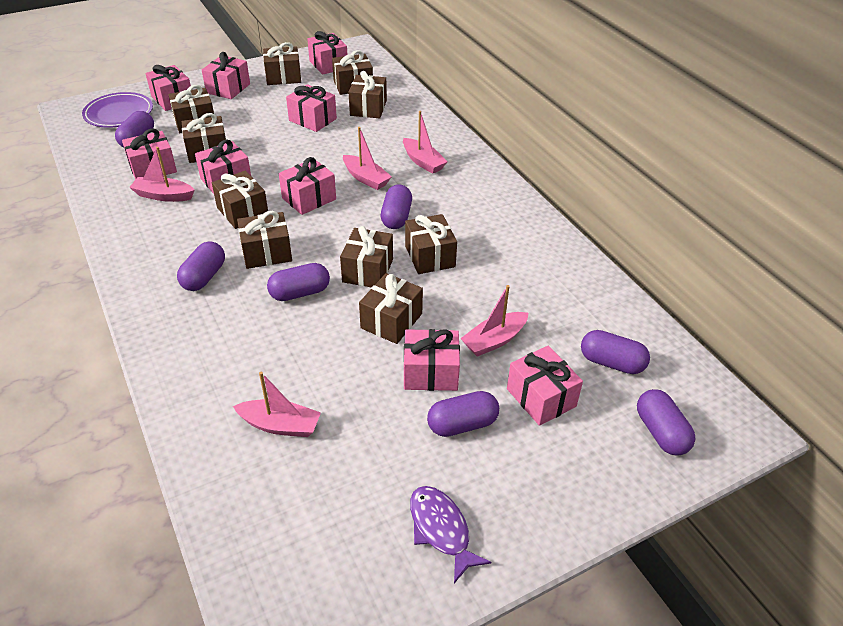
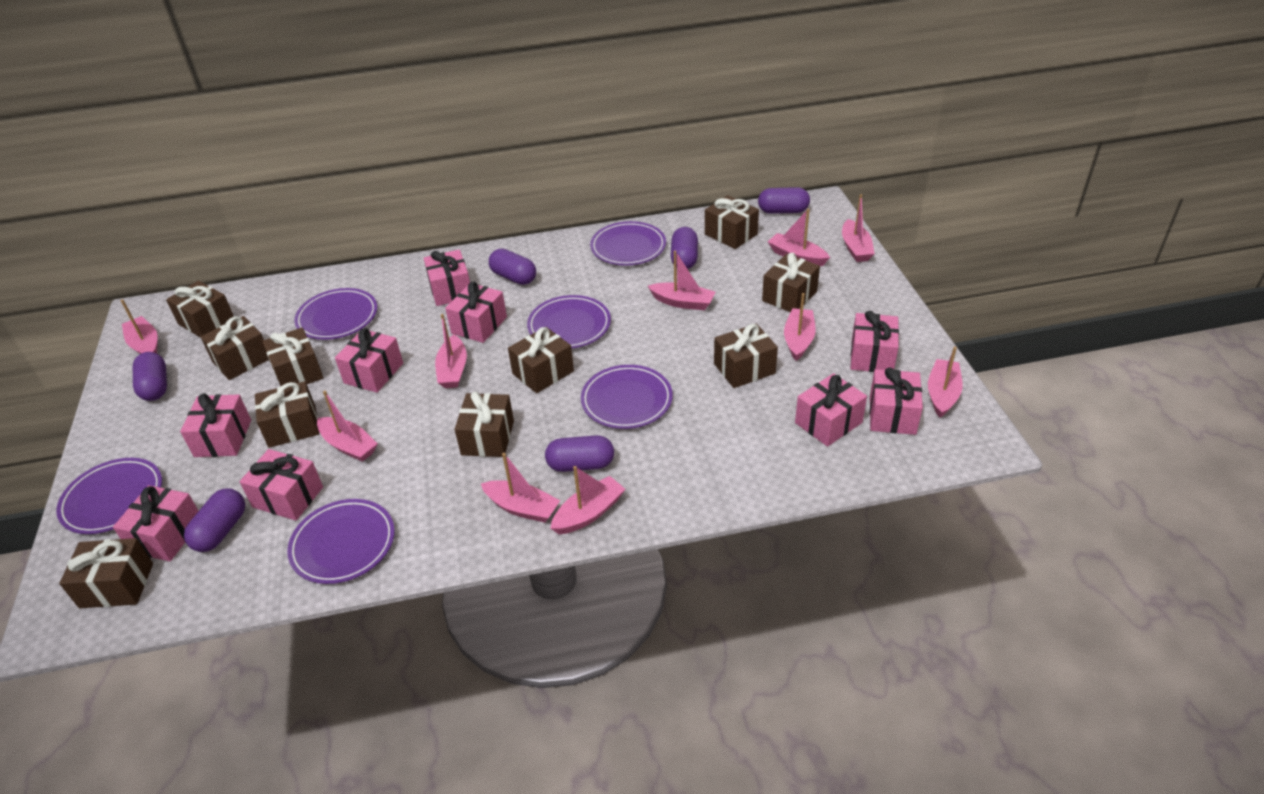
pink boat: 5 -> 10
purple capsule: 7 -> 6
purple fish: 1 -> 0
purple plate: 1 -> 6

